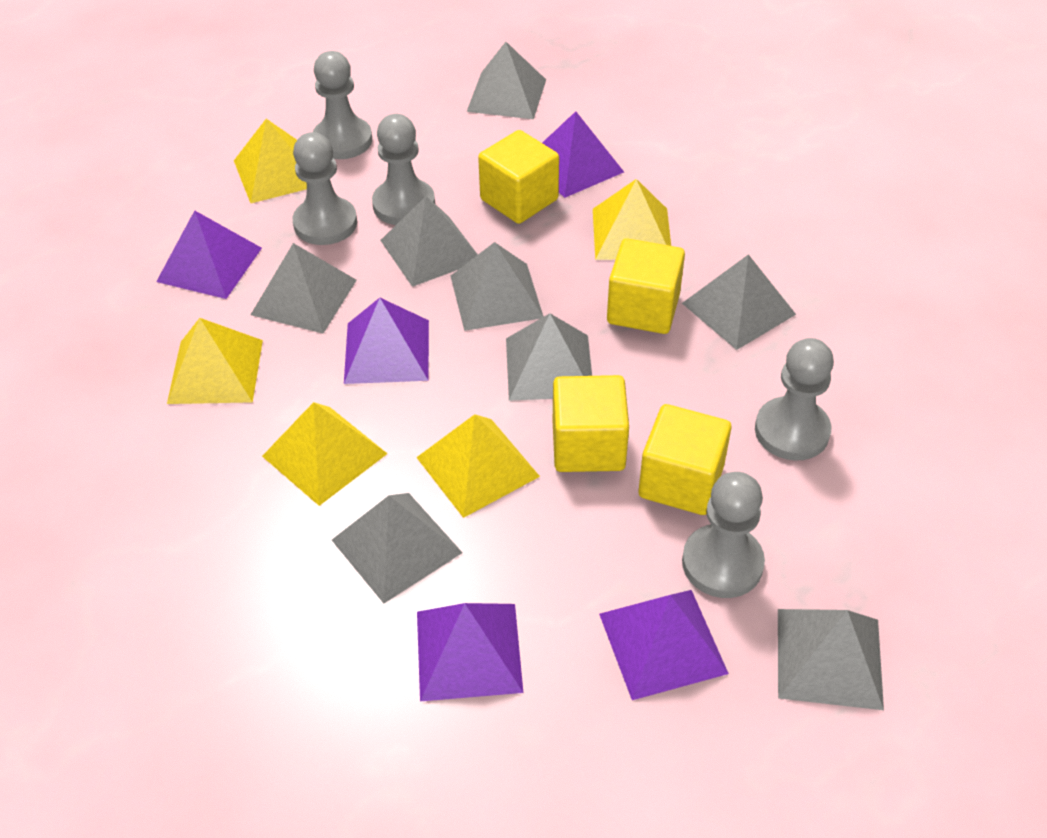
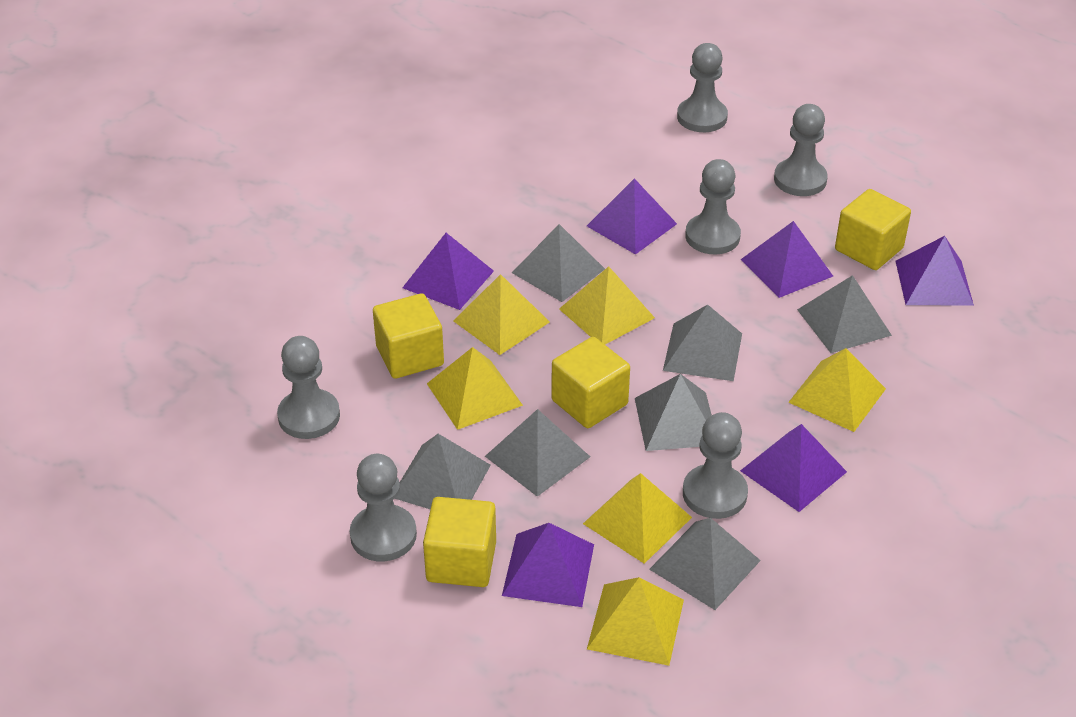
grey pawn: 5 -> 6
grey pyramid: 8 -> 7
purple pyramid: 5 -> 6
yellow pyramid: 5 -> 6

